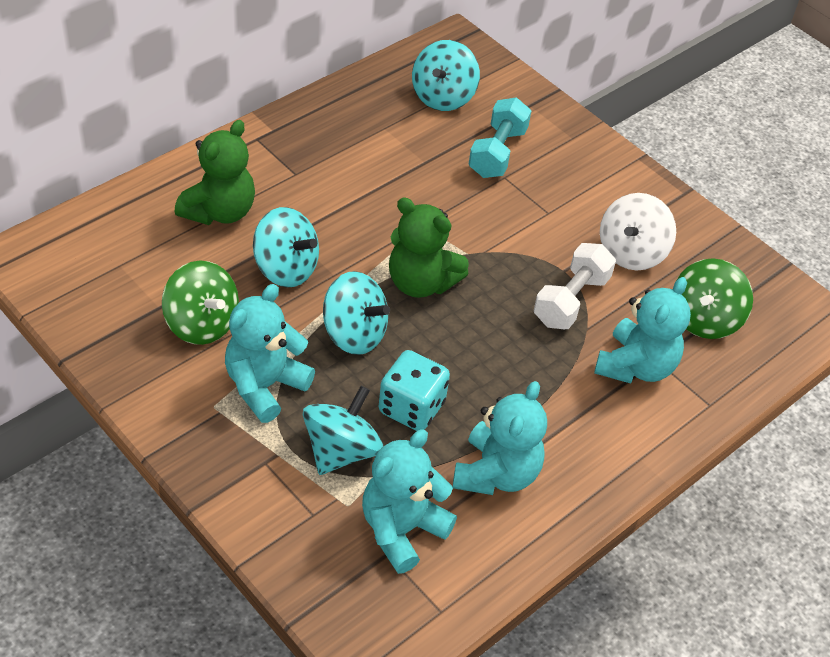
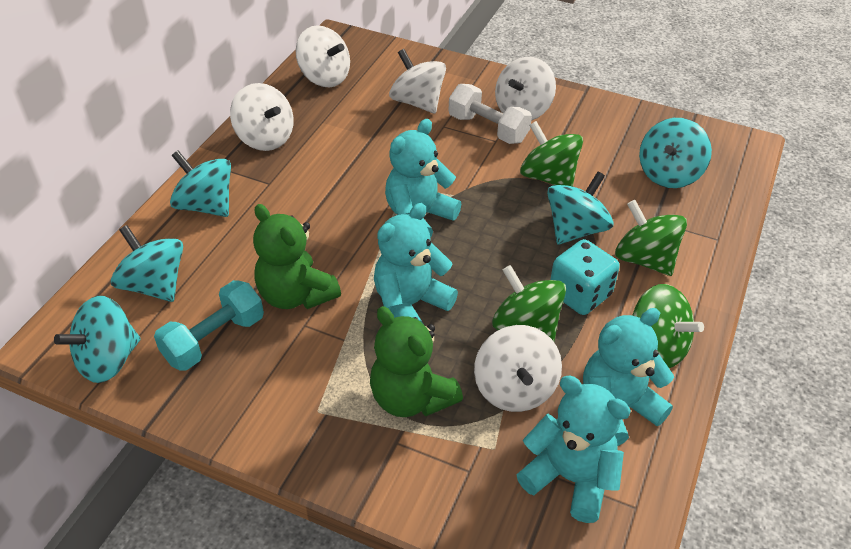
green spinning top: 2 -> 4
turquoise spinning top: 4 -> 5
white spinning top: 1 -> 5

